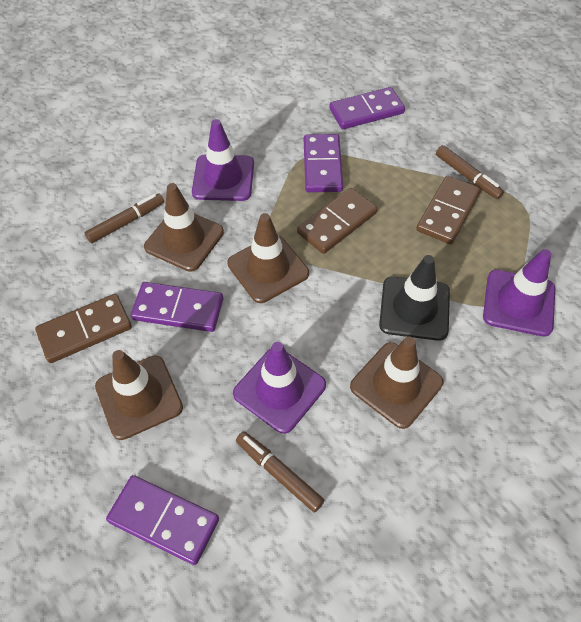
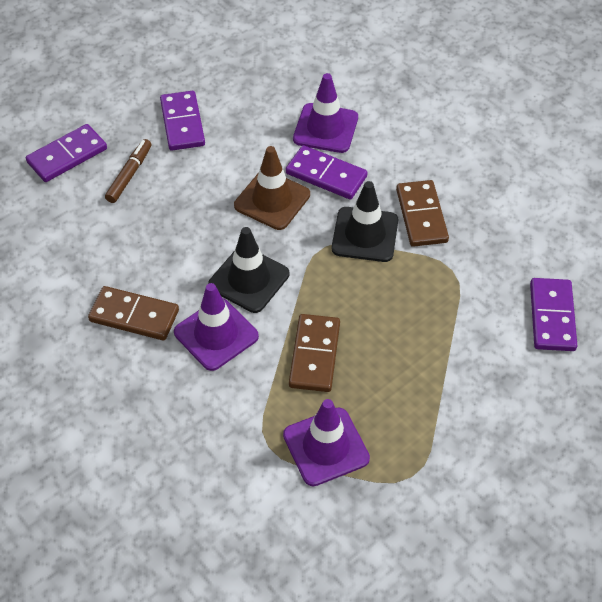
black traffic cone: 1 -> 2
brown marker: 3 -> 1
brown traffic cone: 4 -> 1

